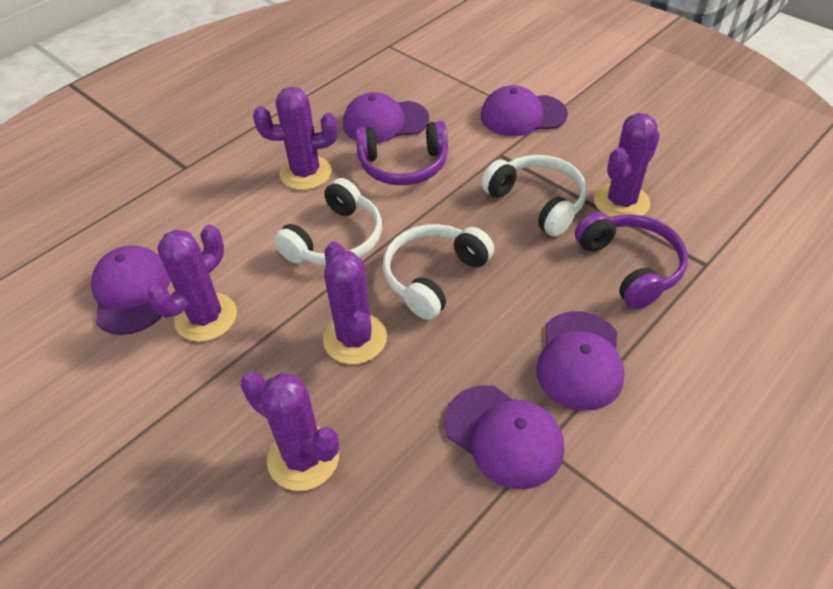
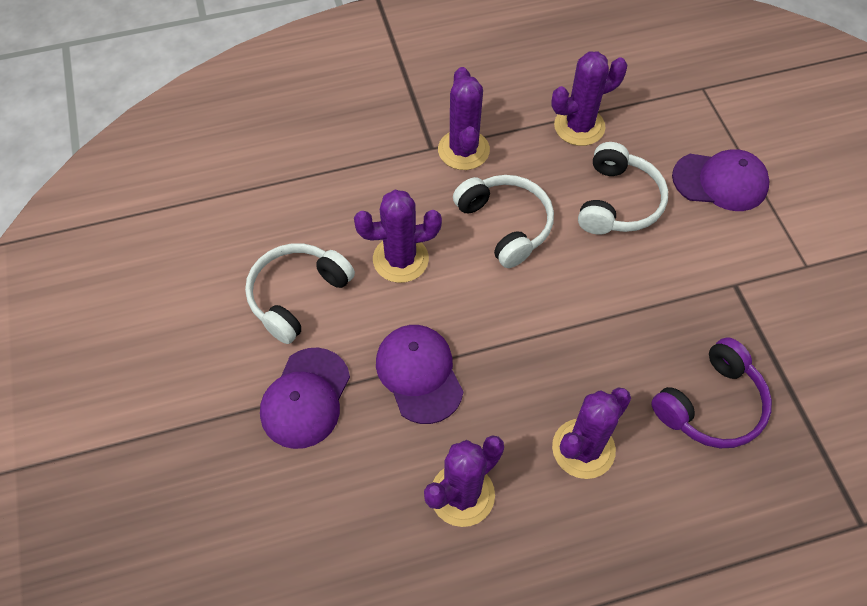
purple cap: 5 -> 3
purple headphones: 2 -> 1

